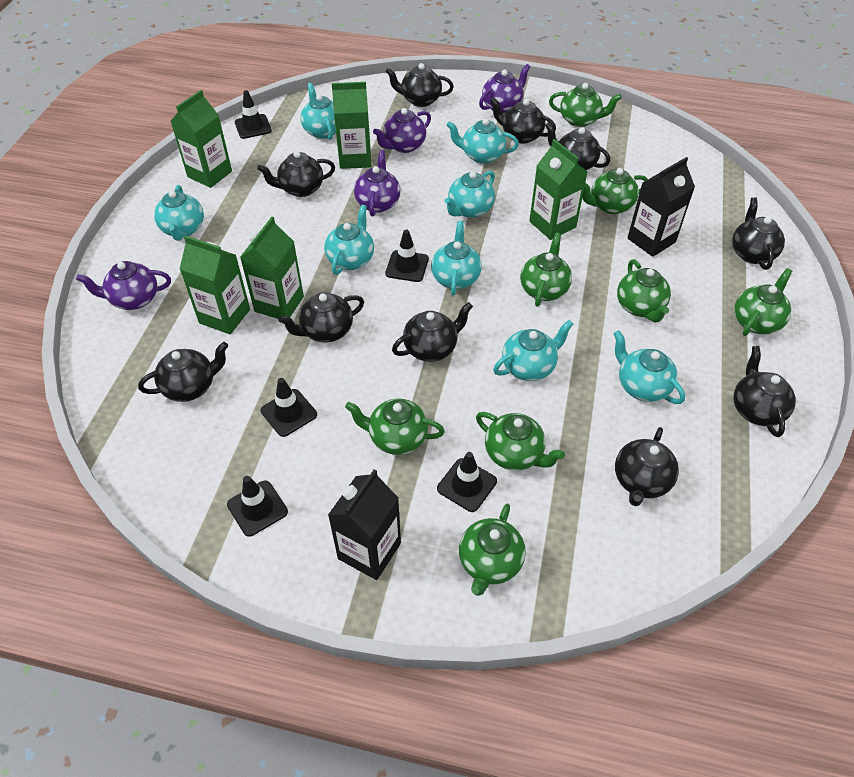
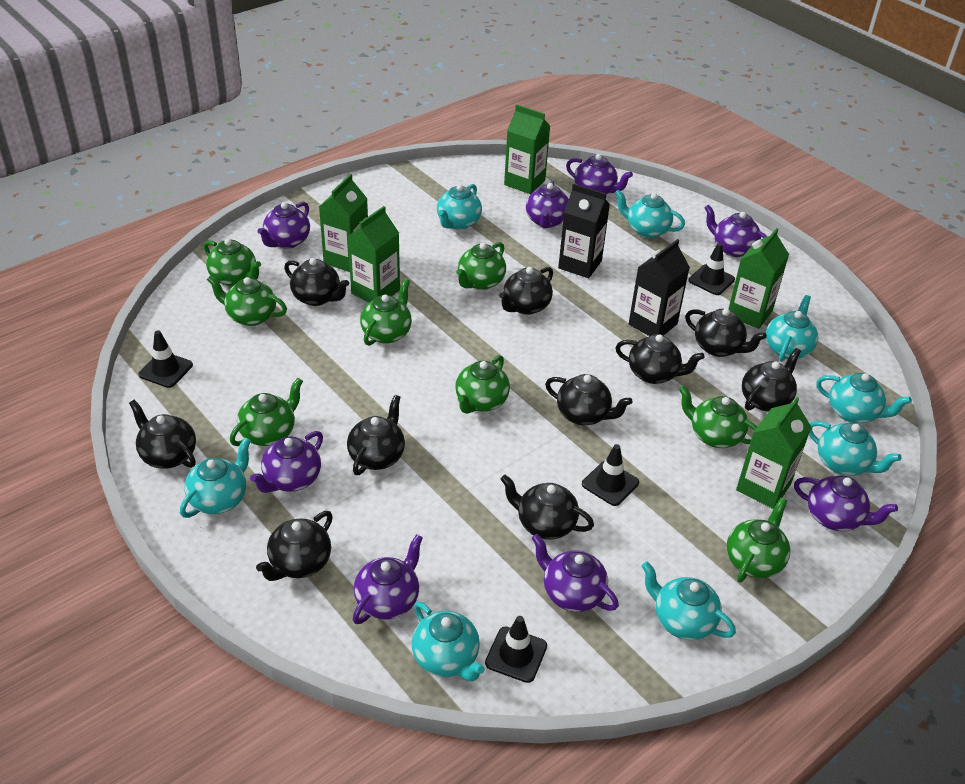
black traffic cone: 5 -> 4
purple teapot: 4 -> 8

